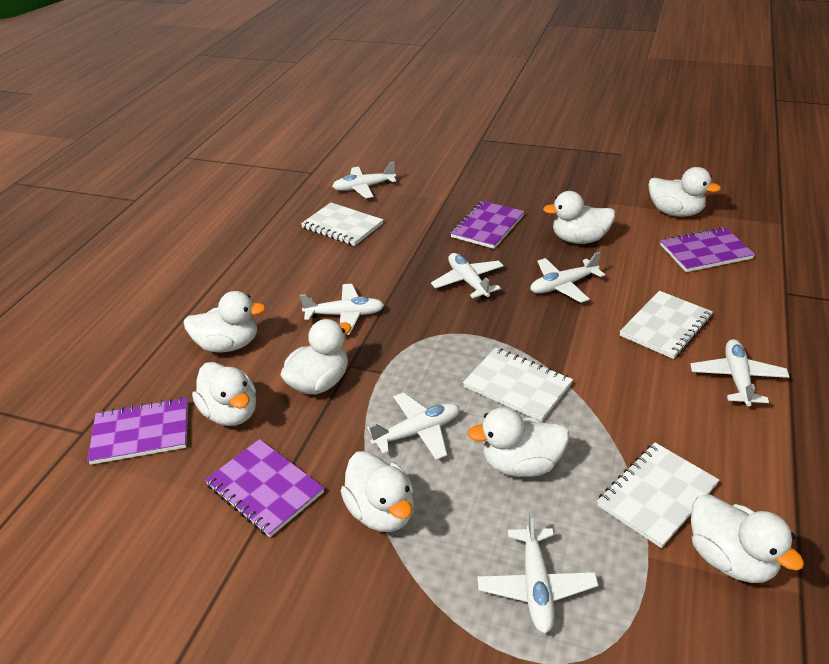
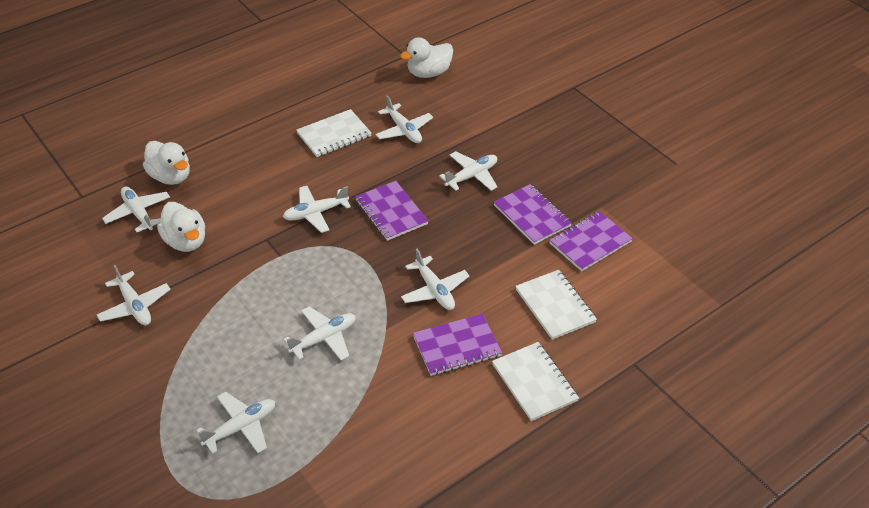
white duck: 8 -> 3
white notebook: 4 -> 3
white plane: 7 -> 8

